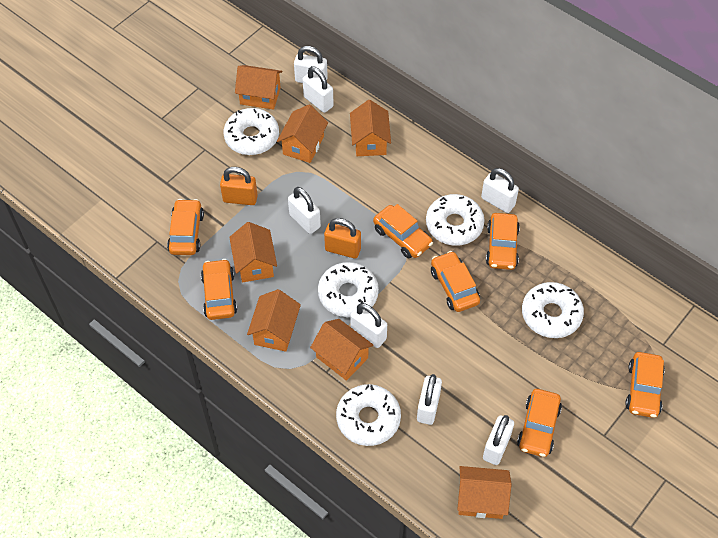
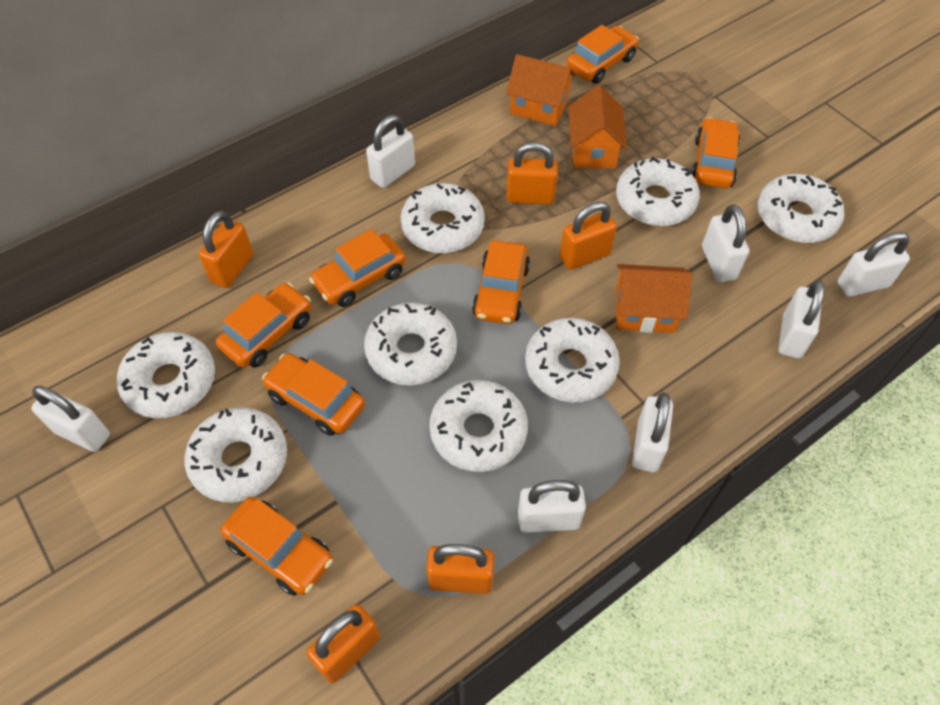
orange house: 7 -> 3
orange padlock: 2 -> 5
white donut: 5 -> 8

